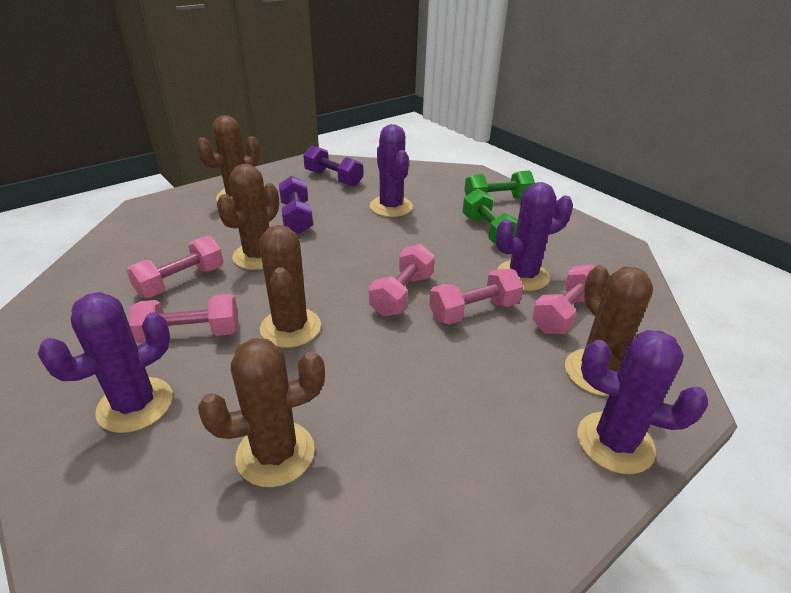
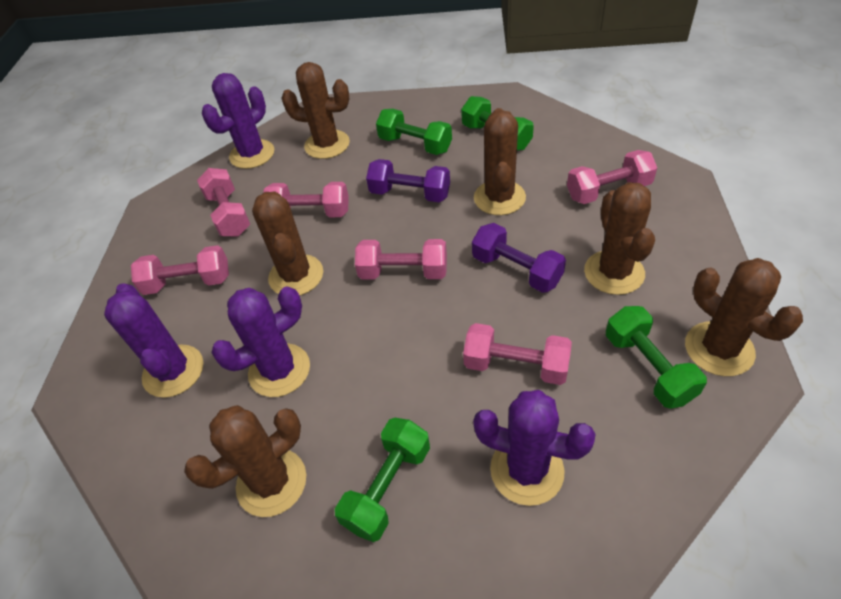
brown cactus: 5 -> 6
green dumbbell: 2 -> 4
pink dumbbell: 5 -> 6

